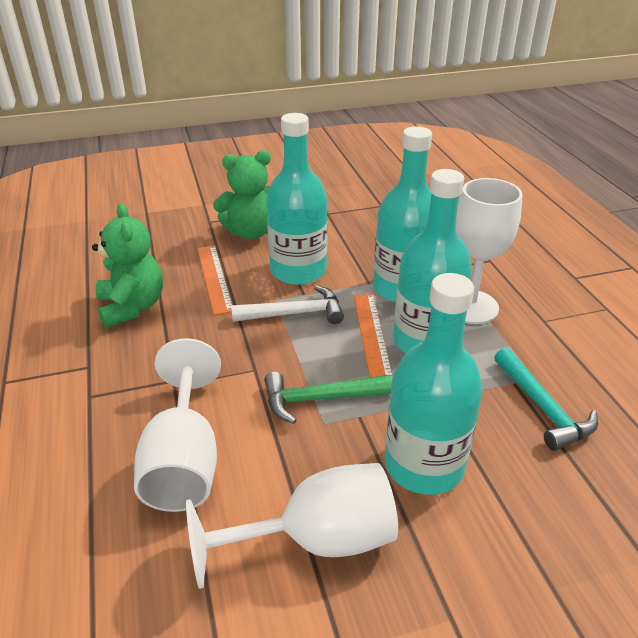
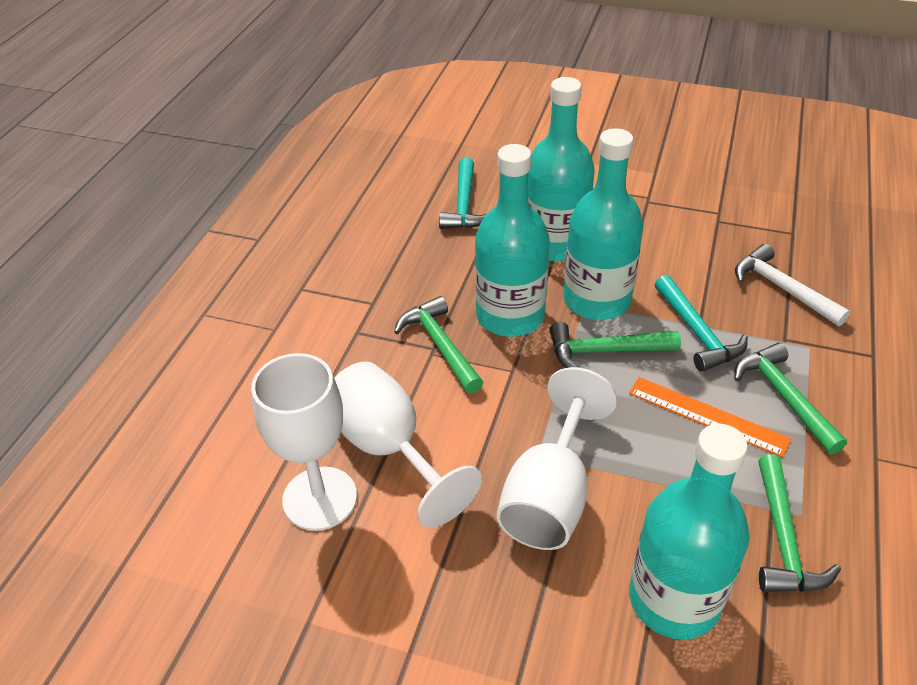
green hammer: 1 -> 4
green teddy bear: 2 -> 0
orange ruler: 2 -> 1
turquoise hammer: 1 -> 2

